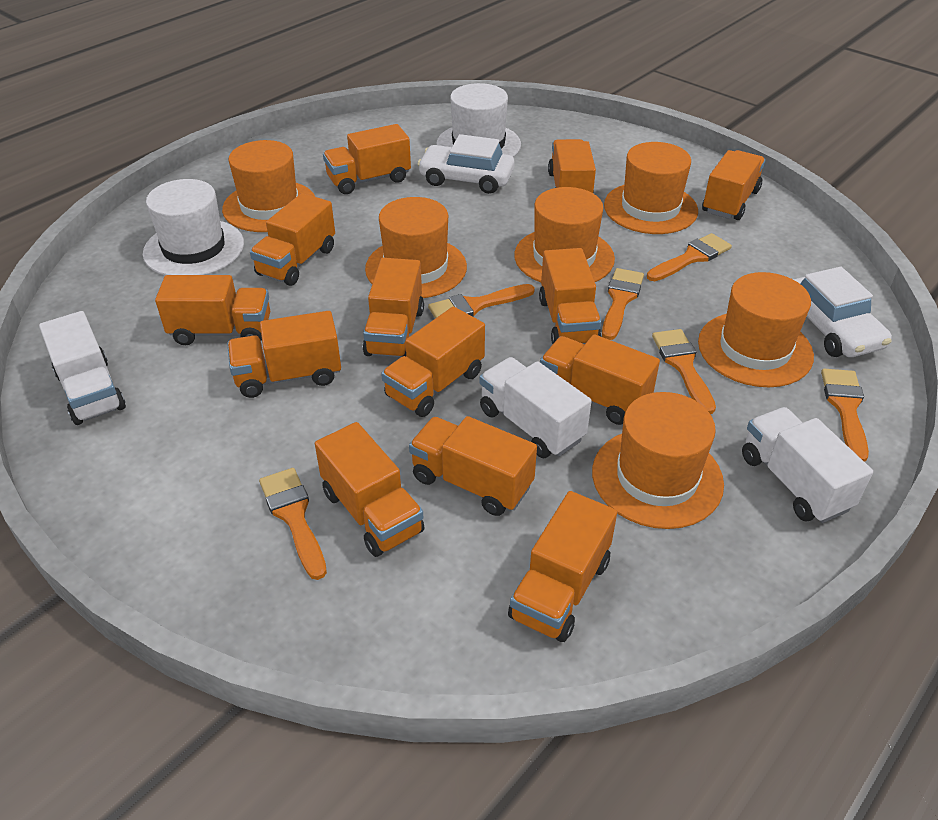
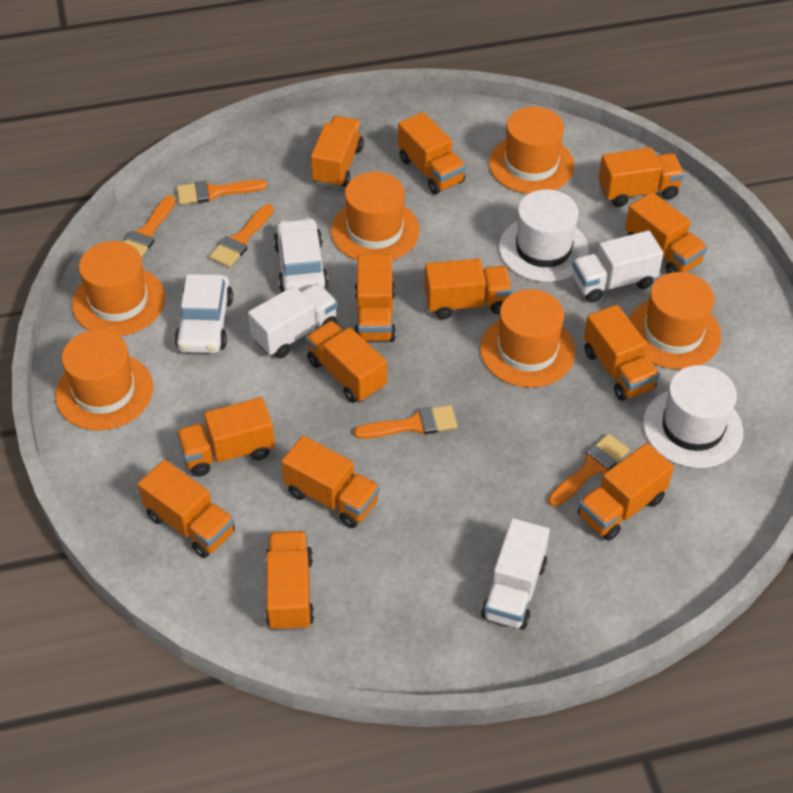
orange brush: 6 -> 5

